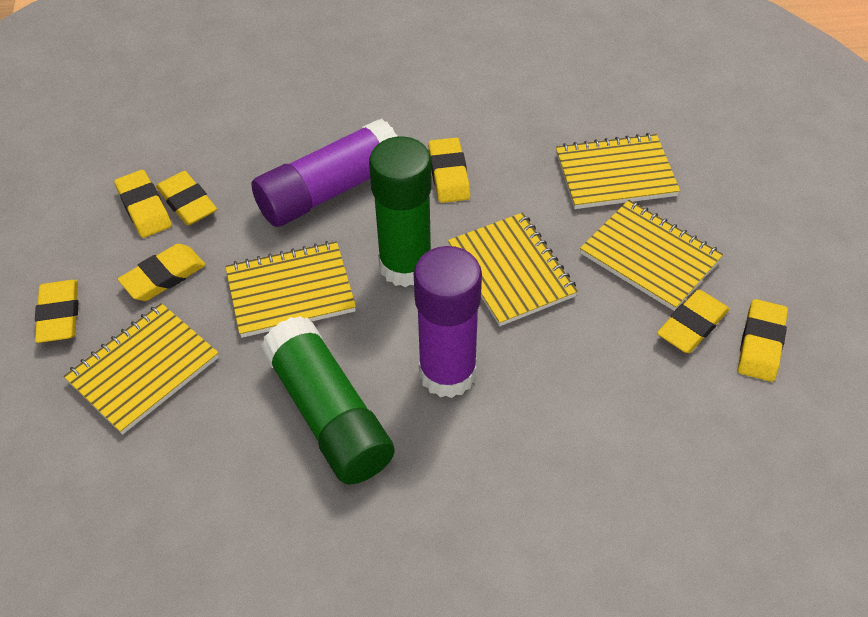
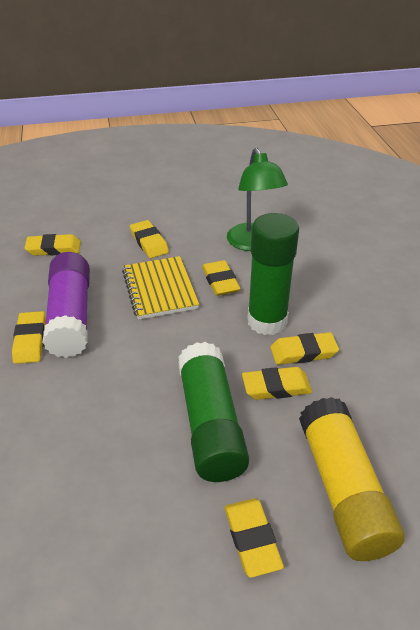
green lamp: 0 -> 1
purple glue stick: 2 -> 1
yellow glue stick: 0 -> 1
yellow notebook: 5 -> 1

